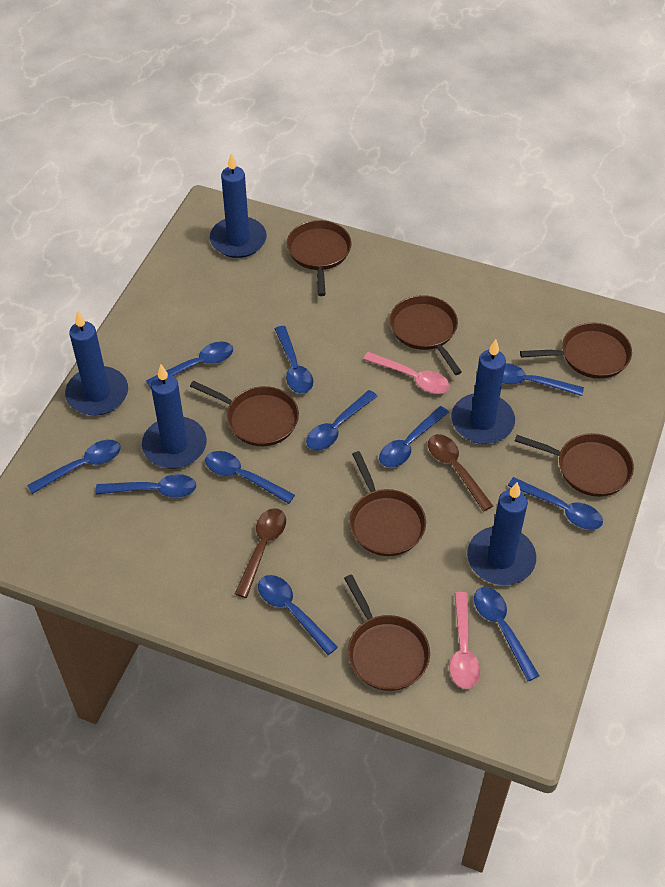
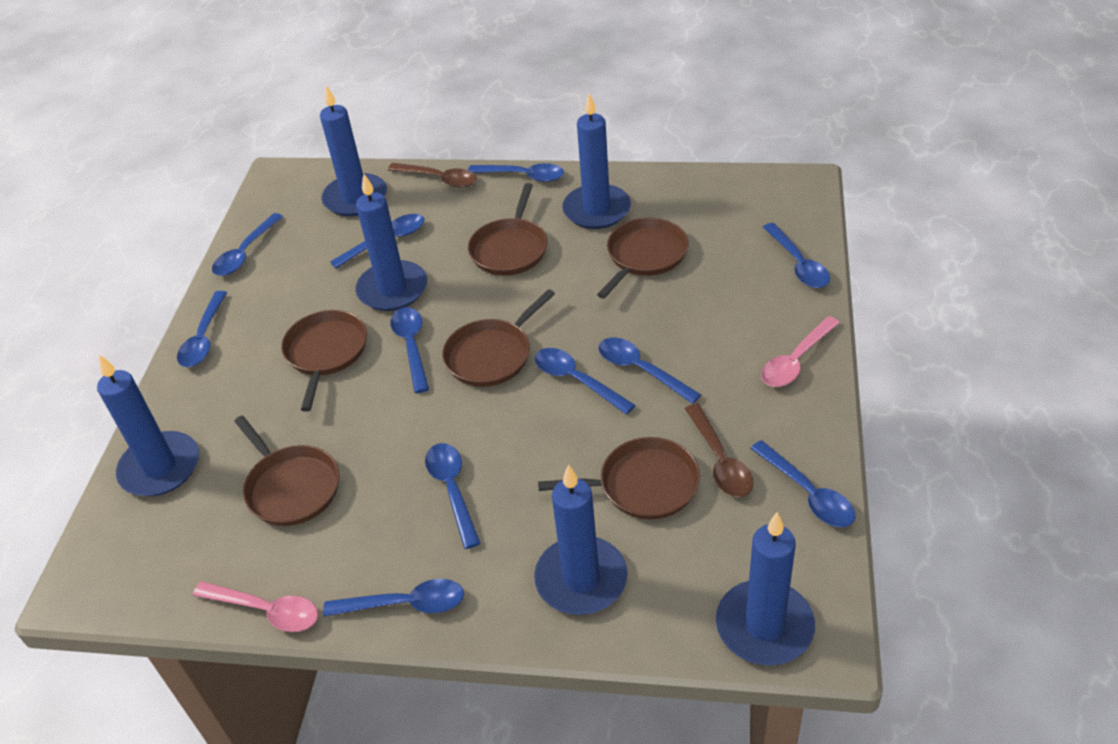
blue candle: 5 -> 6
brown pan: 7 -> 6

